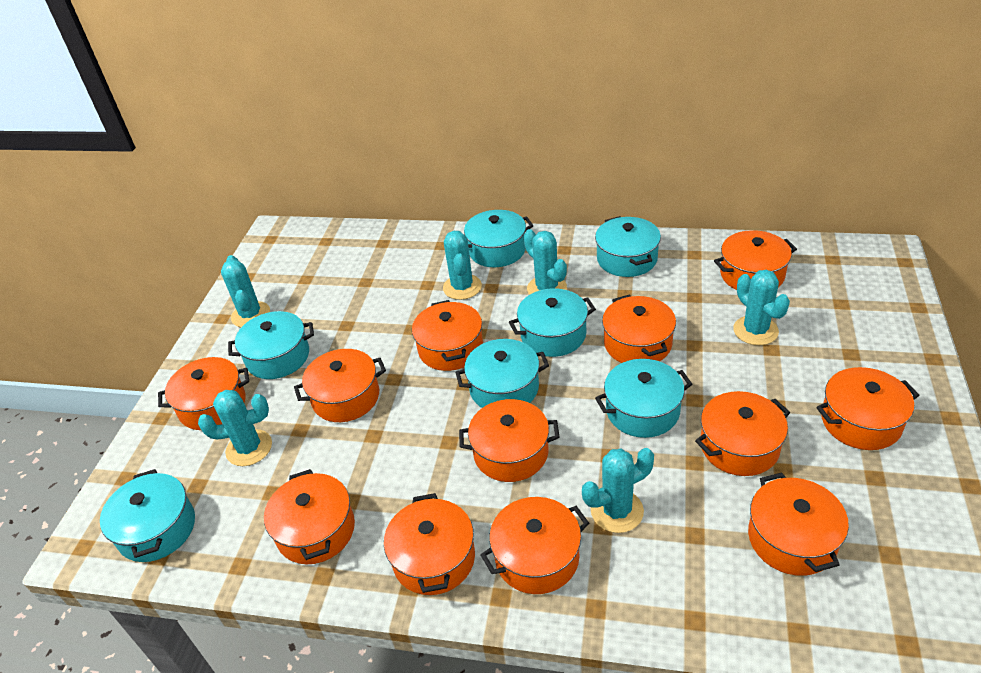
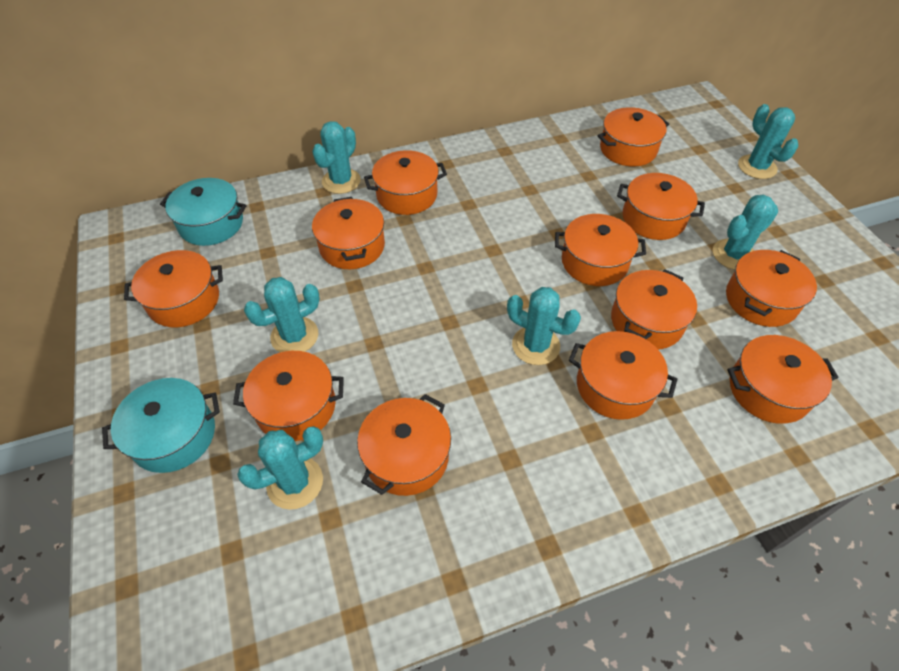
turquoise pot: 7 -> 2

